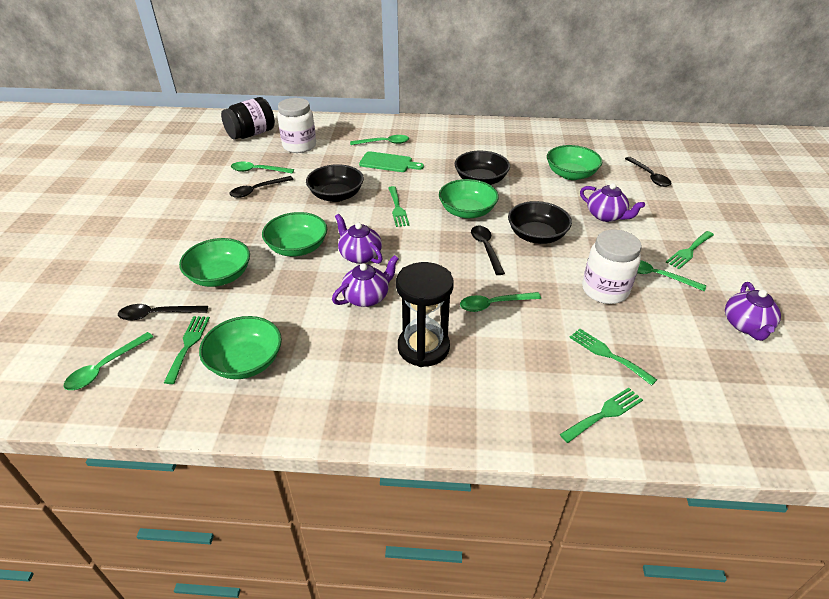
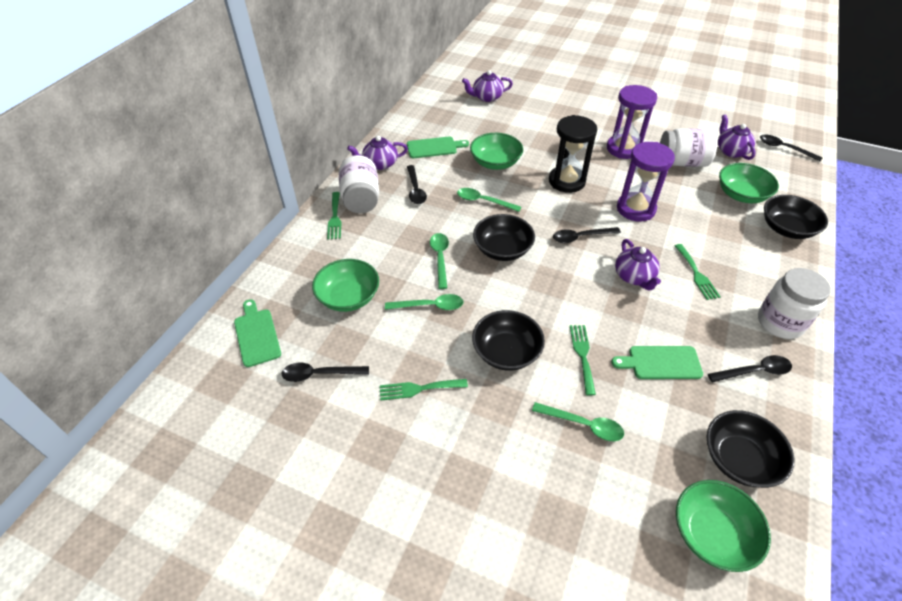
black bowl: 3 -> 4
black jar: 1 -> 0
black spoon: 4 -> 5
green bowl: 5 -> 4
green cutting board: 1 -> 3
green fork: 5 -> 4
green spoon: 5 -> 4
purple hourglass: 0 -> 2
white jar: 2 -> 3

